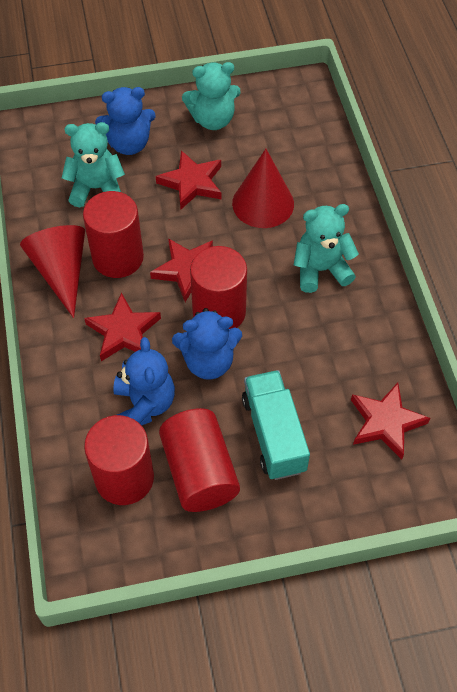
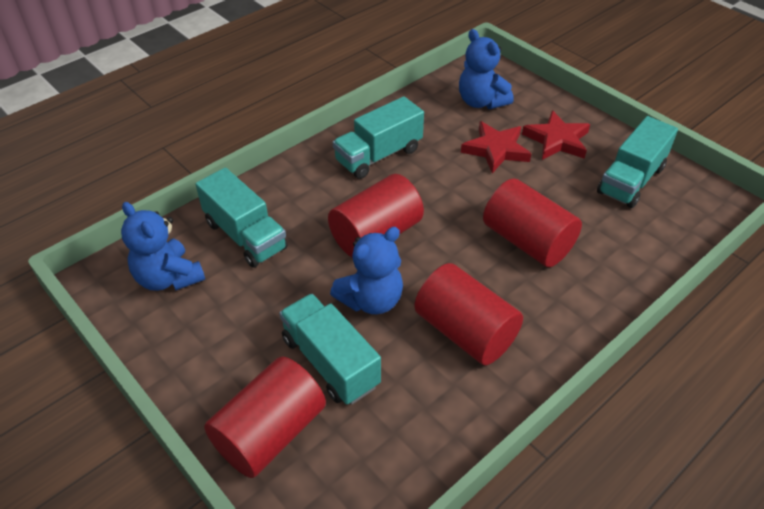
red cone: 2 -> 0
red star: 4 -> 2
turquoise teddy bear: 3 -> 0
turquoise truck: 1 -> 4

